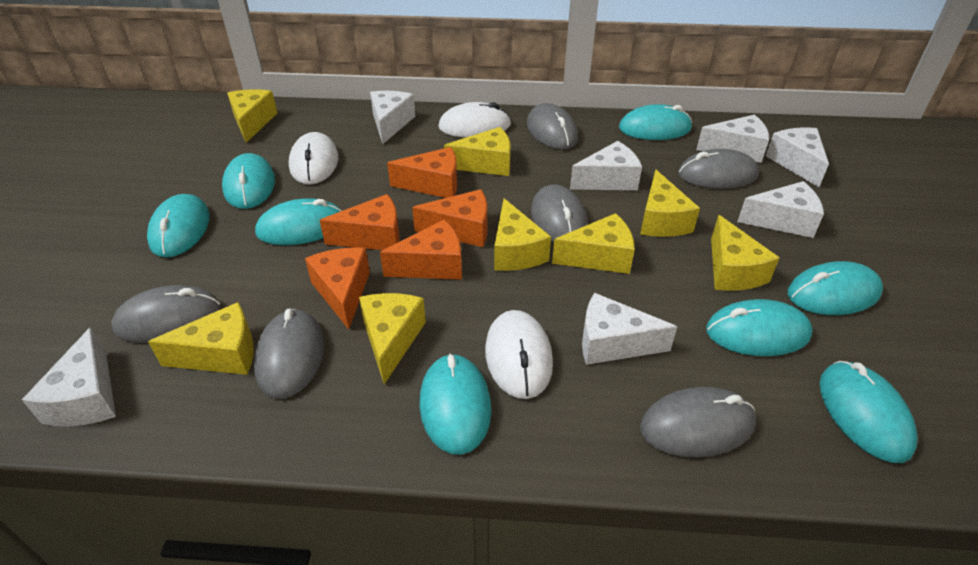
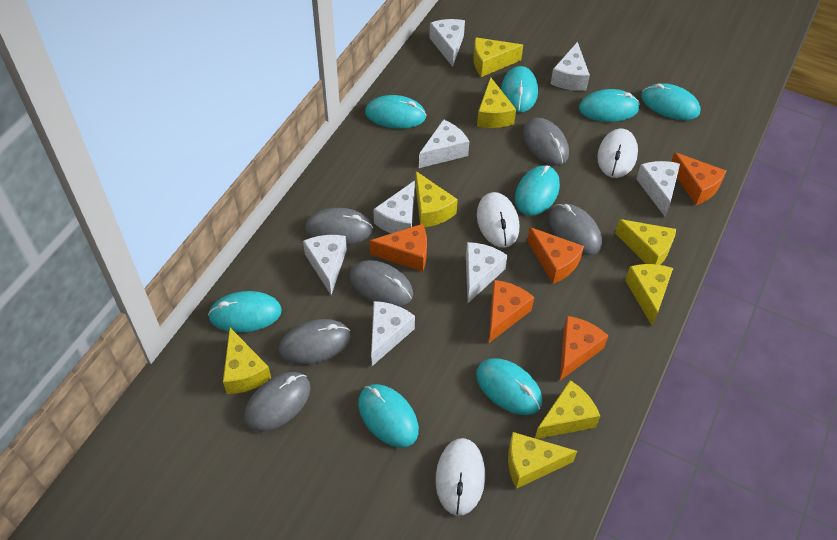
white cheese: 7 -> 8

